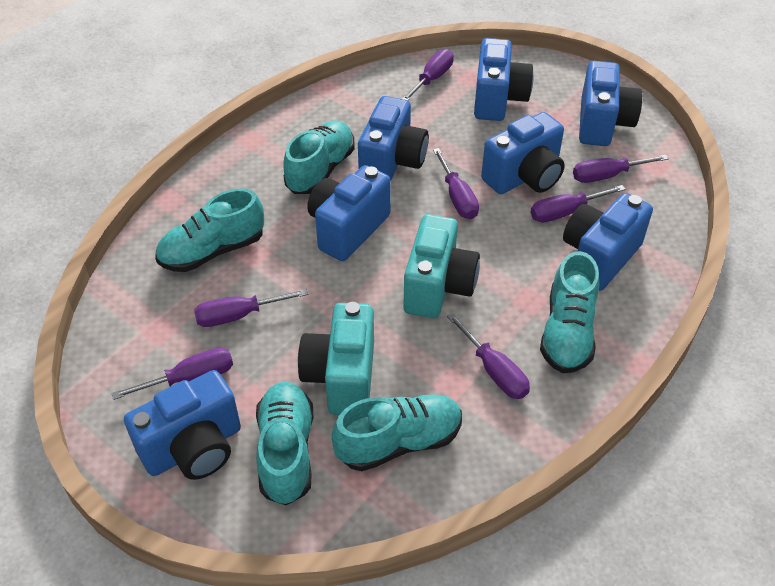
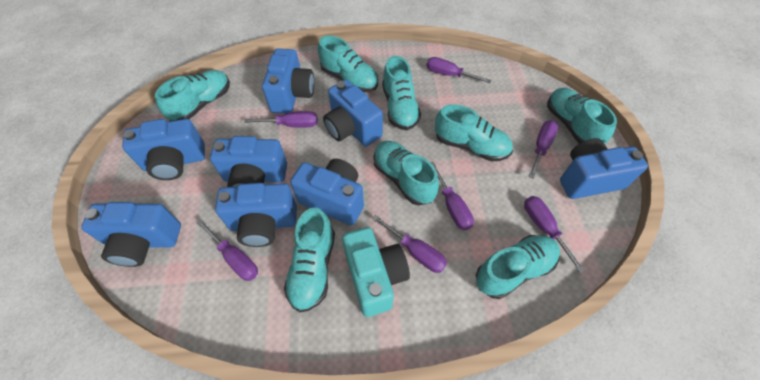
blue camera: 7 -> 8
turquoise camera: 2 -> 1
turquoise shoe: 5 -> 8

